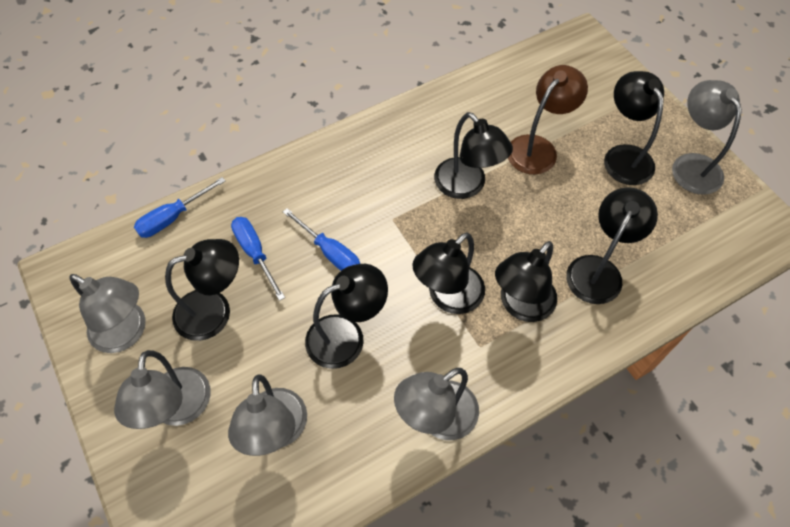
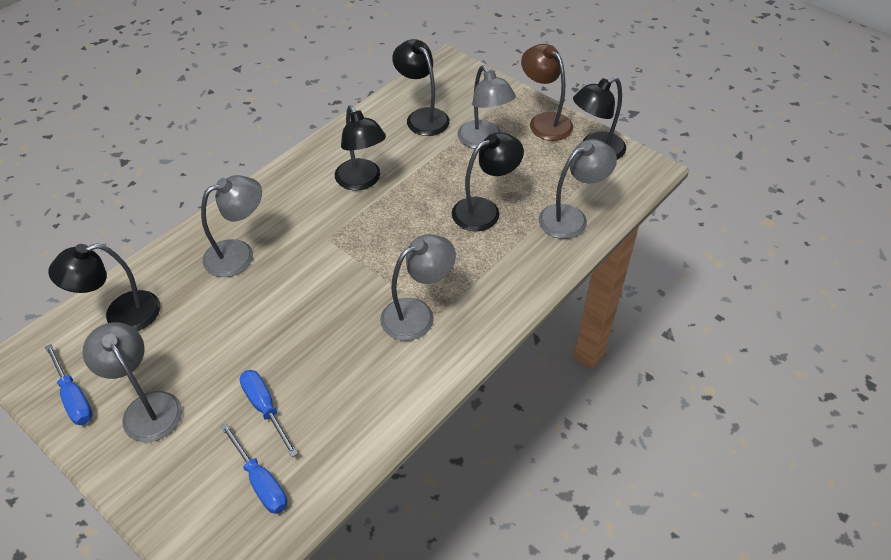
black lamp: 7 -> 5

